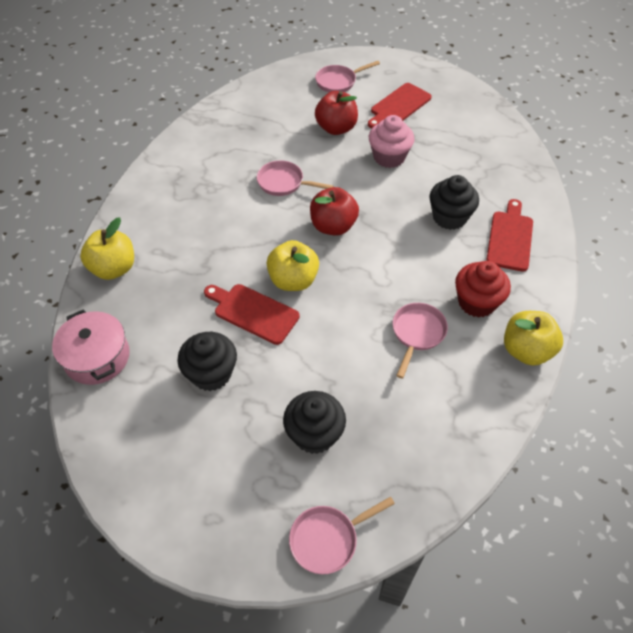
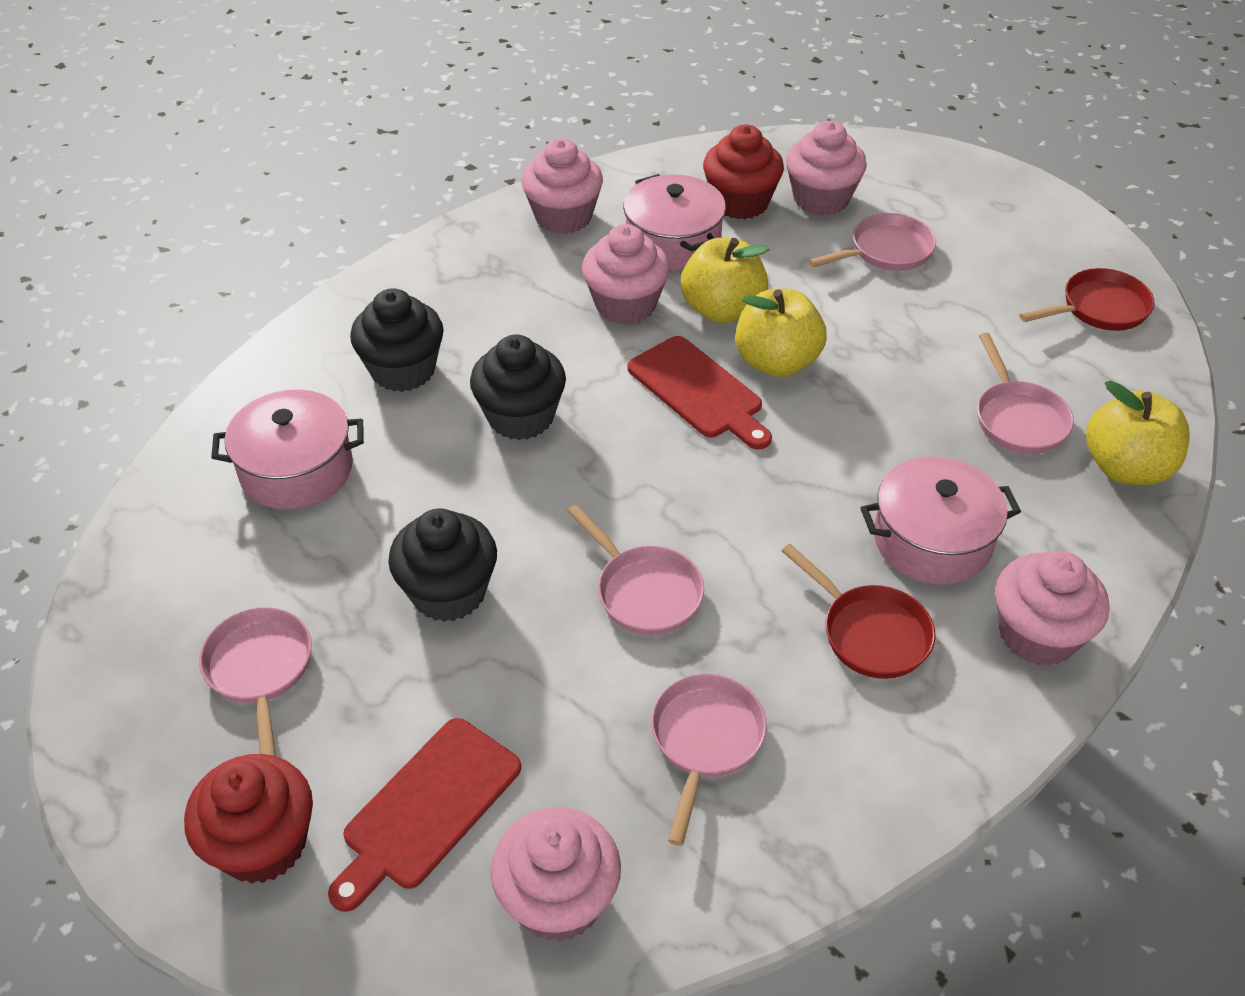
pink cupcake: 1 -> 5
pink pan: 4 -> 5
pink pot: 1 -> 3
red apple: 2 -> 0
red cupcake: 1 -> 2
red cutting board: 3 -> 2
red pan: 0 -> 2

